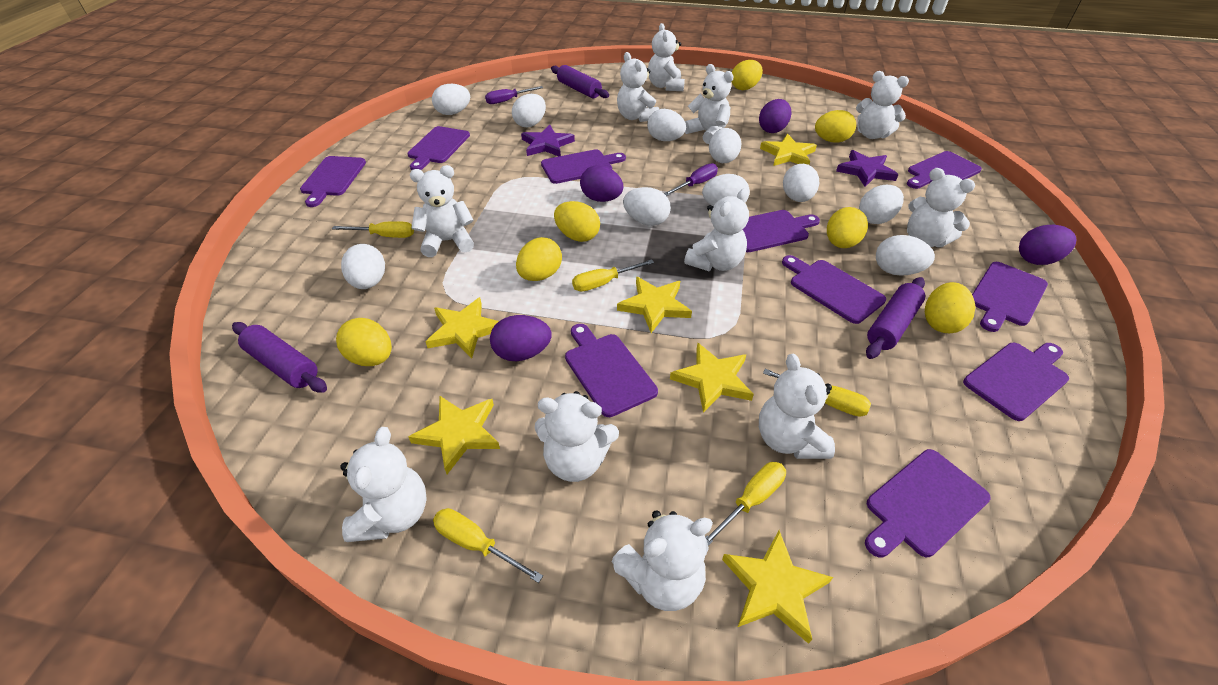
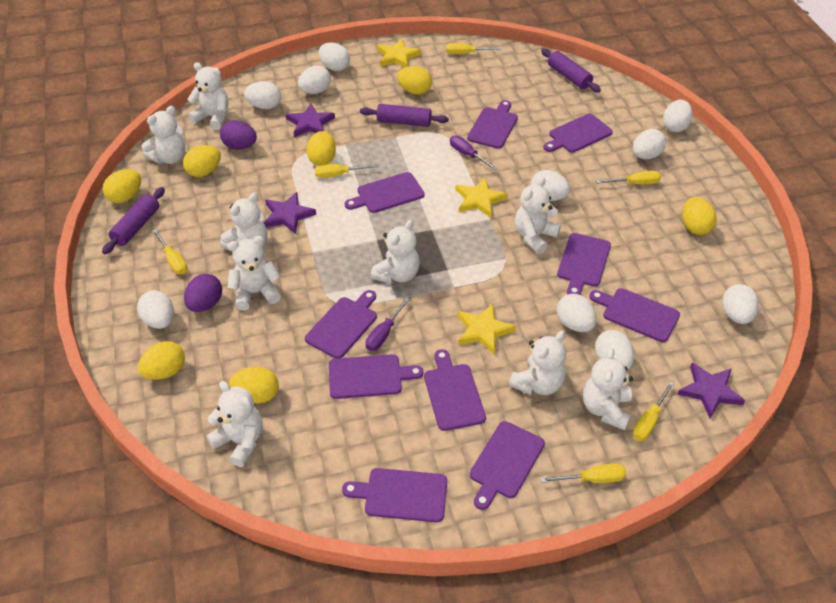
purple egg: 4 -> 2
purple star: 2 -> 3
white teddy bear: 11 -> 9
yellow screwdriver: 5 -> 6
yellow star: 6 -> 3

